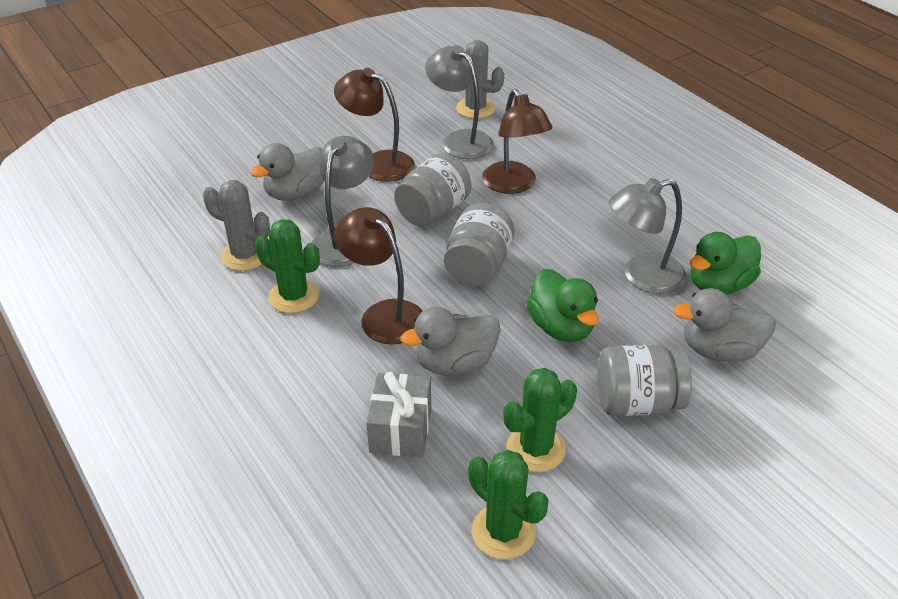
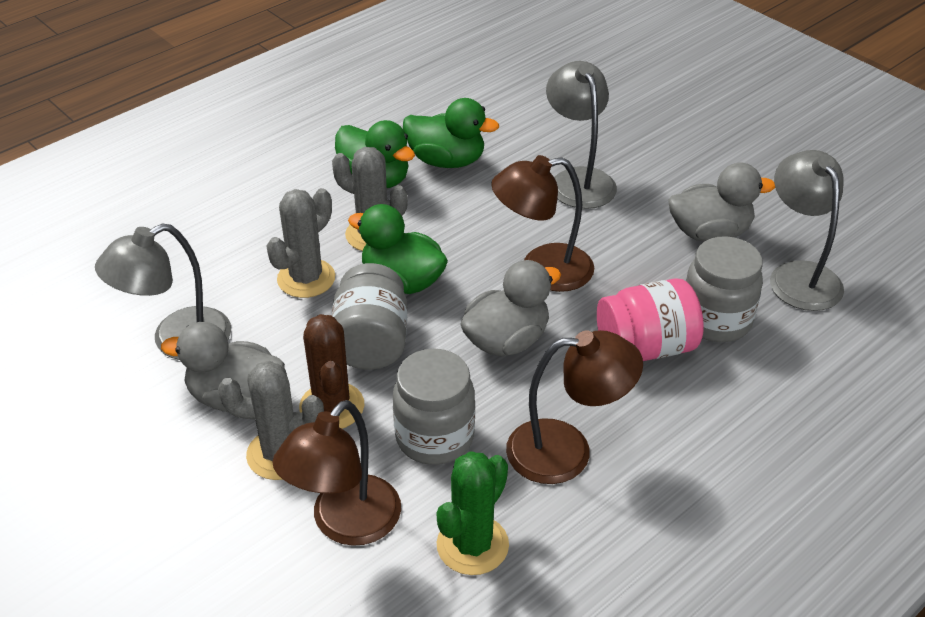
brown cactus: 0 -> 1
green cactus: 3 -> 1
green duck: 2 -> 3
grey cactus: 2 -> 3
grey gift: 1 -> 0
pink jar: 0 -> 1

